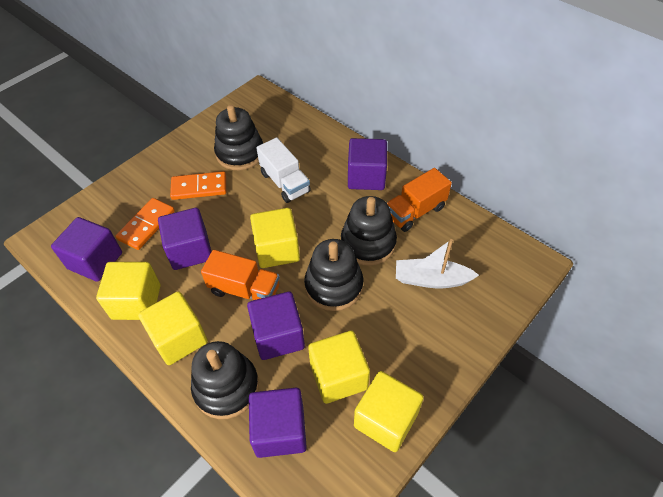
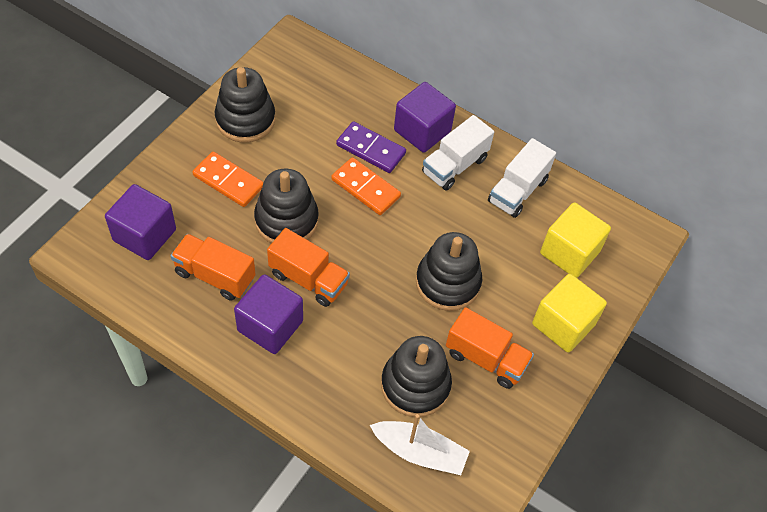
orange truck: 2 -> 3
purple cube: 5 -> 3
purple domino: 0 -> 1
white truck: 1 -> 2
yellow cube: 5 -> 2

